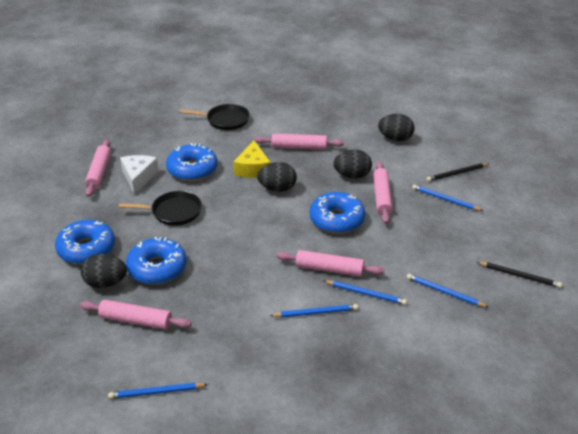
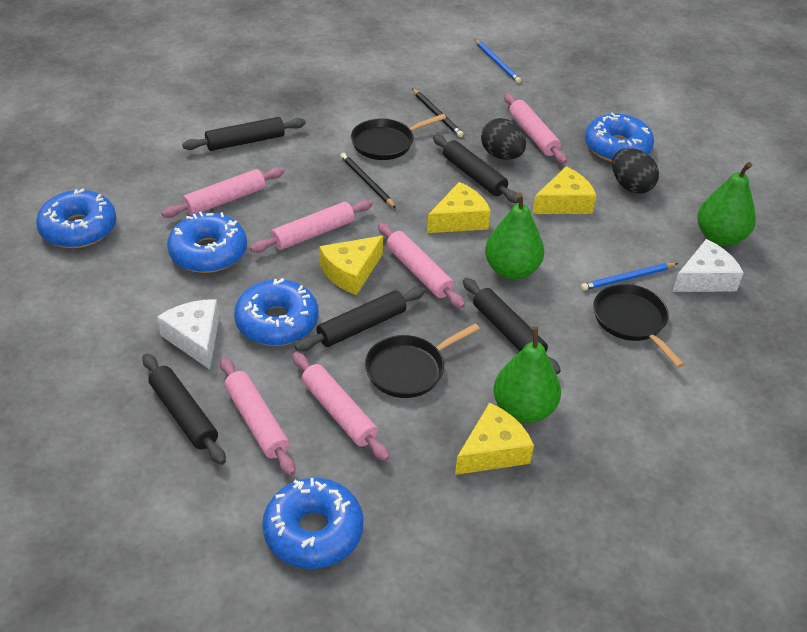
black egg: 4 -> 2
black pan: 2 -> 3
black rolling pin: 0 -> 5
blue donut: 4 -> 5
blue pencil: 5 -> 2
green pear: 0 -> 3
pink rolling pin: 5 -> 6
white cheese: 1 -> 2
yellow cheese: 1 -> 4

